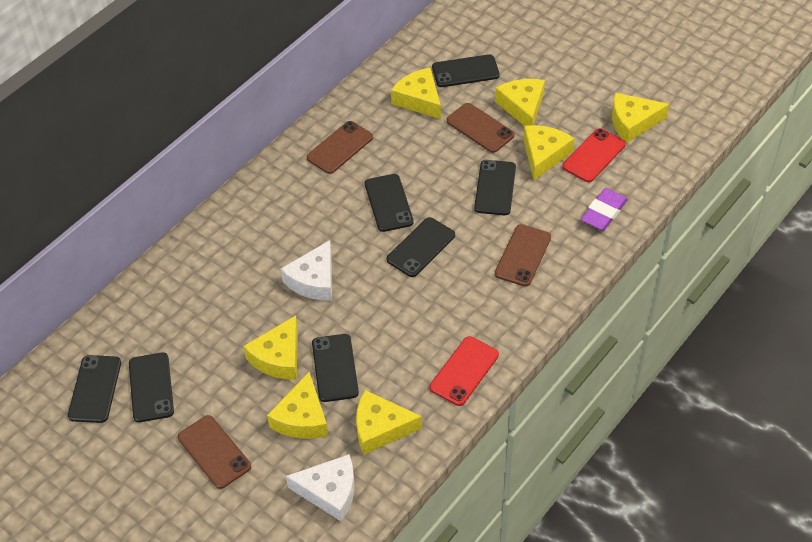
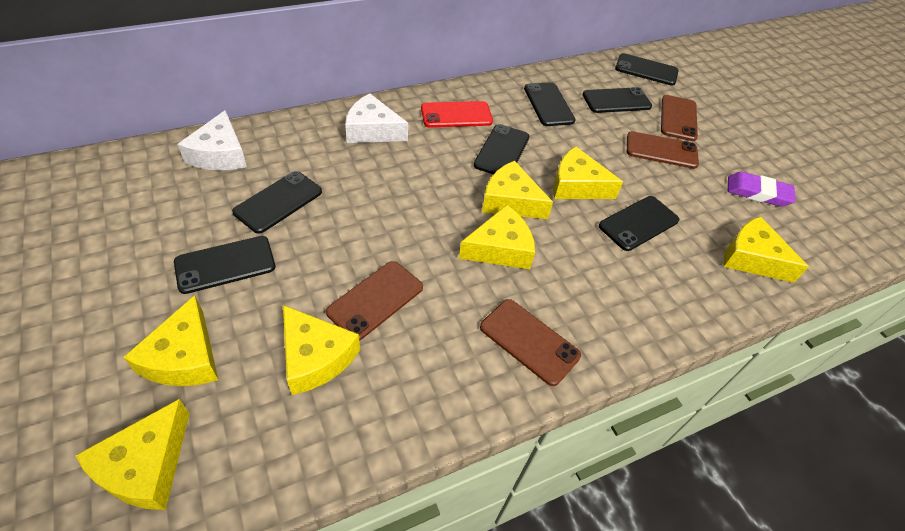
red phone: 2 -> 1

